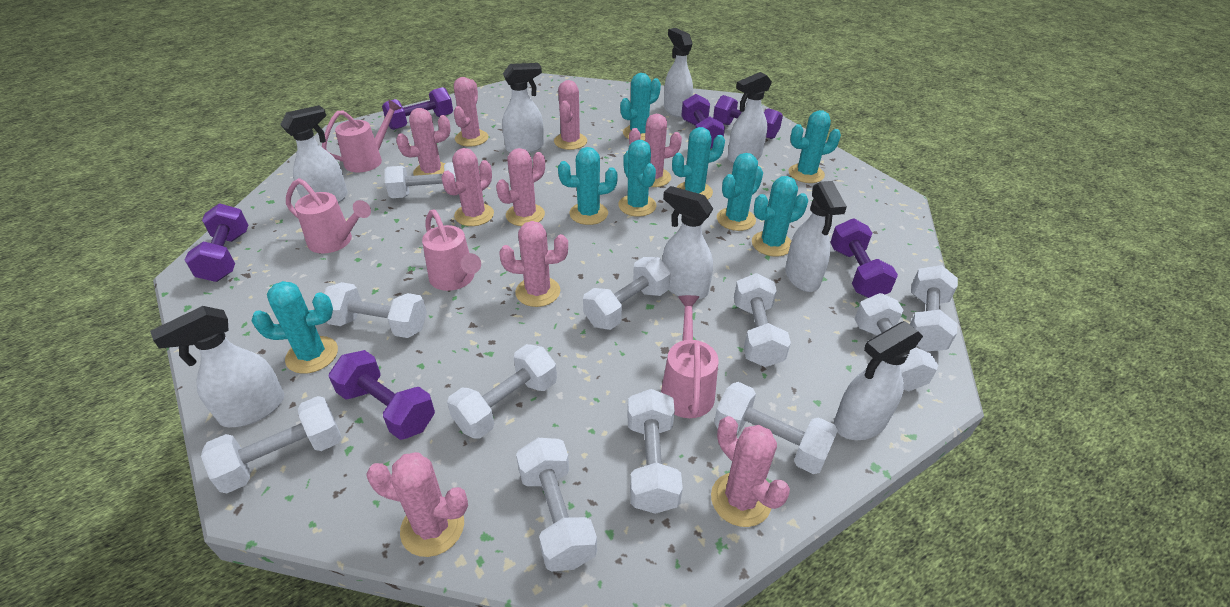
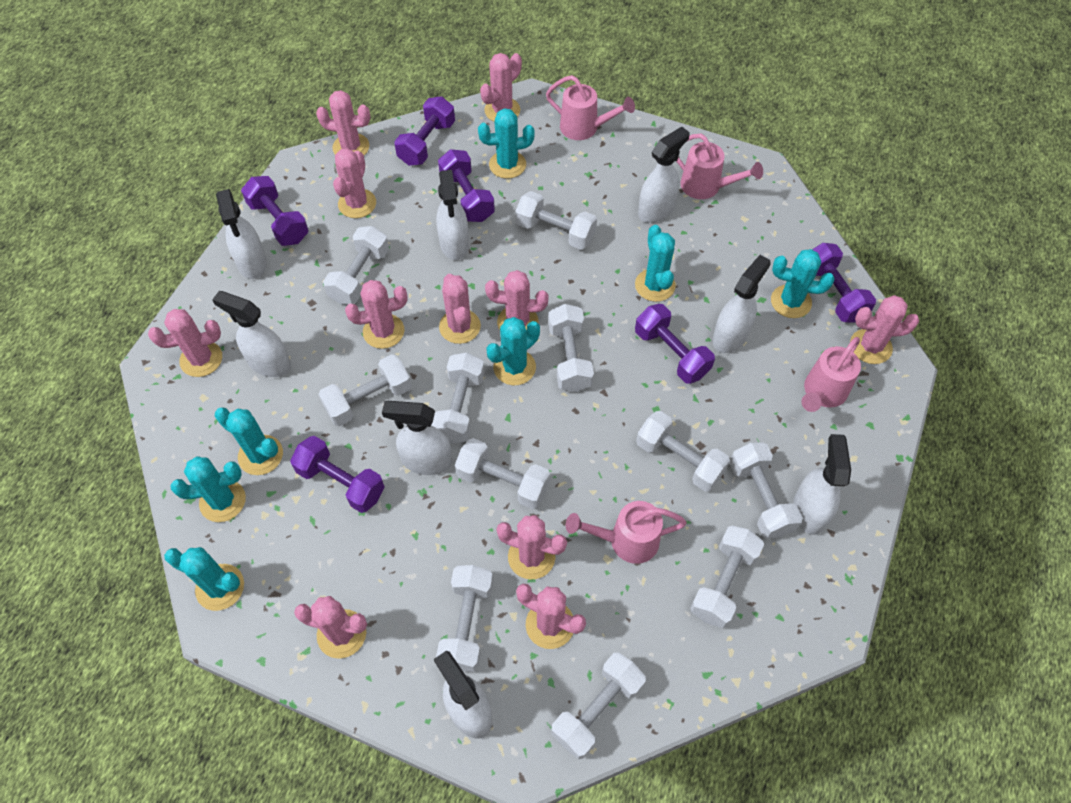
pink cactus: 9 -> 11
turquoise cactus: 8 -> 7

